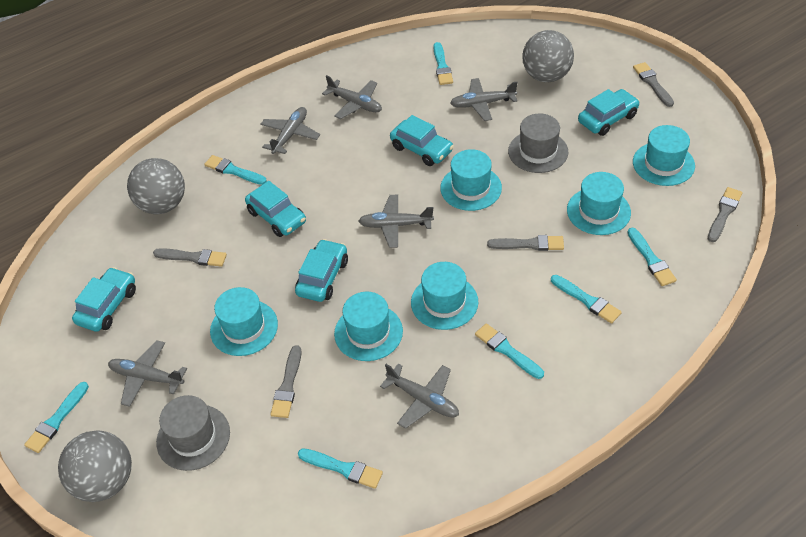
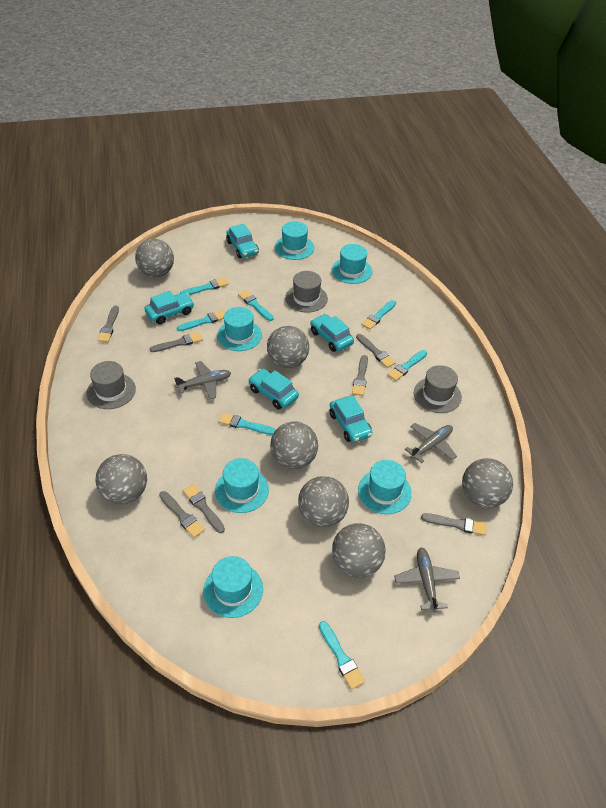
grey ball: 3 -> 7
grey brush: 5 -> 7
grey hat: 2 -> 3
grey plane: 6 -> 3

